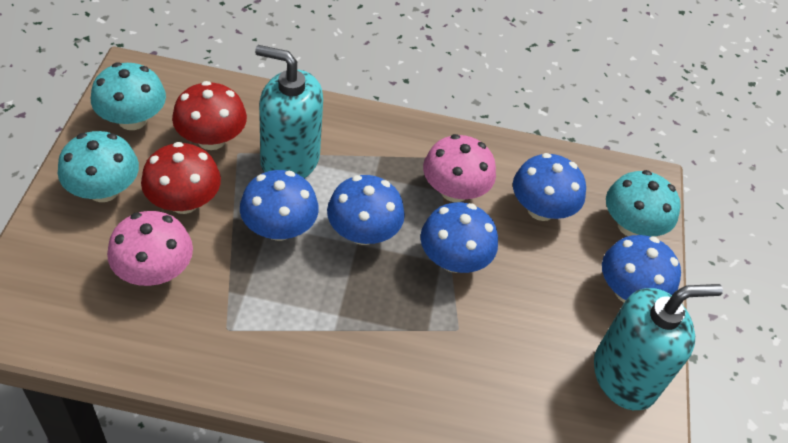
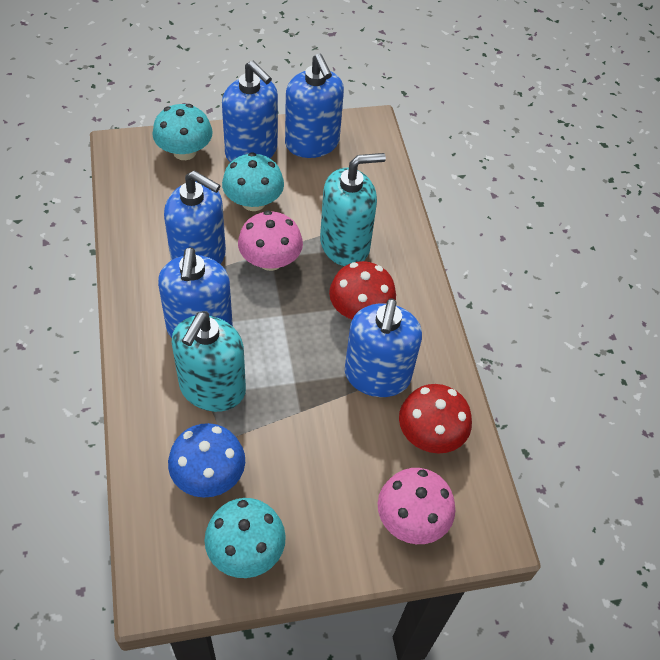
blue mushroom: 5 -> 1
blue soap dispenser: 0 -> 5

